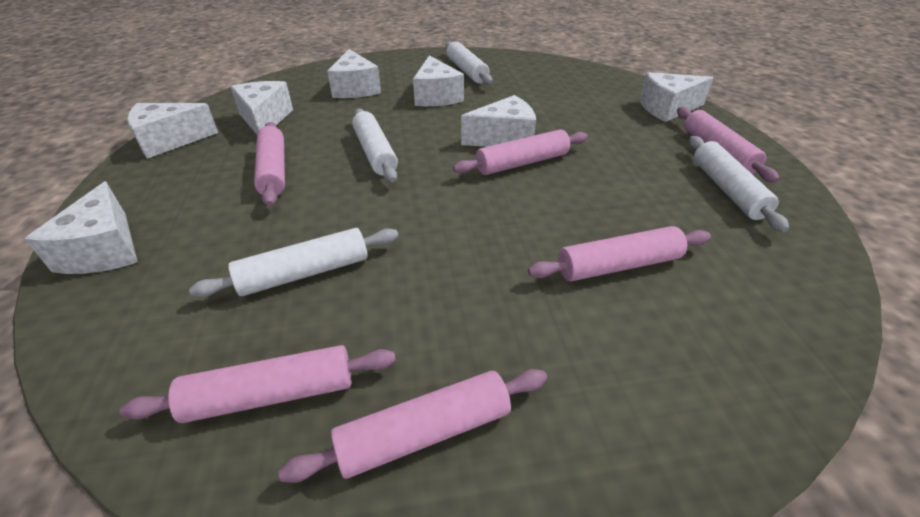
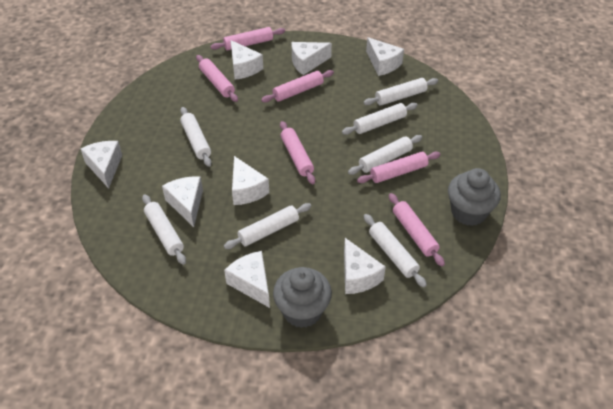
grey cupcake: 0 -> 2
white cheese: 7 -> 8
white rolling pin: 4 -> 7

